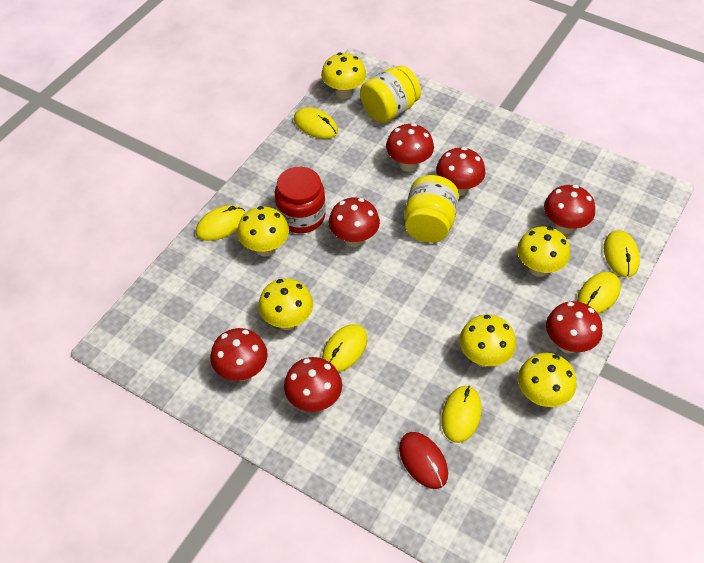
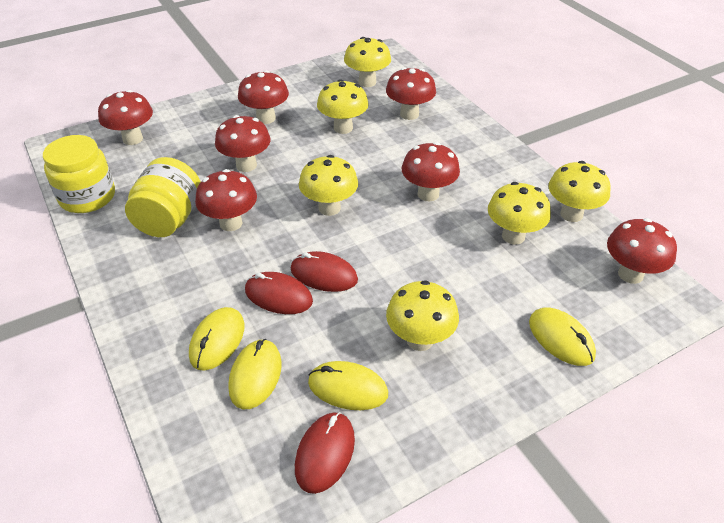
red jar: 1 -> 0
red mouse: 1 -> 3
yellow mouse: 6 -> 4

